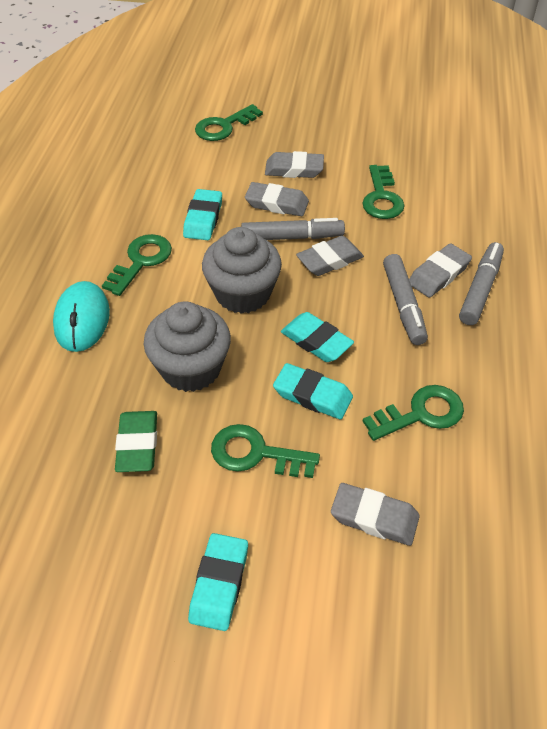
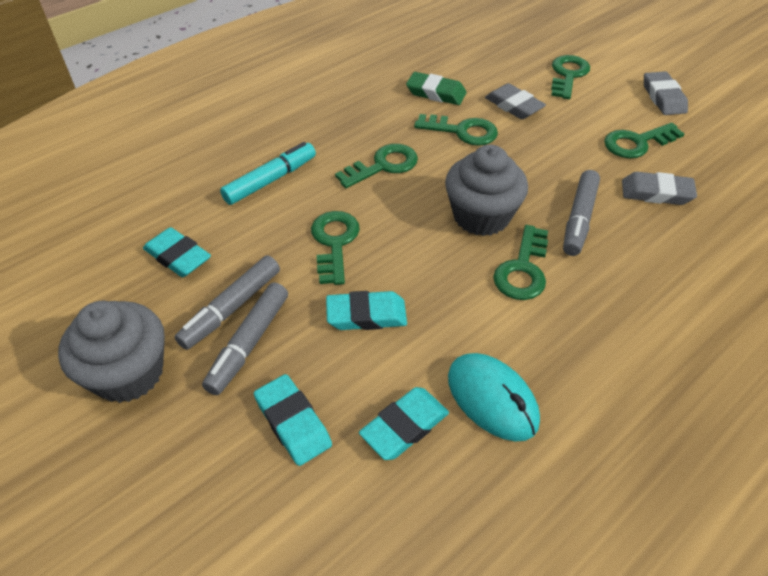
green key: 5 -> 6
grey eraser: 5 -> 3
turquoise marker: 0 -> 1

